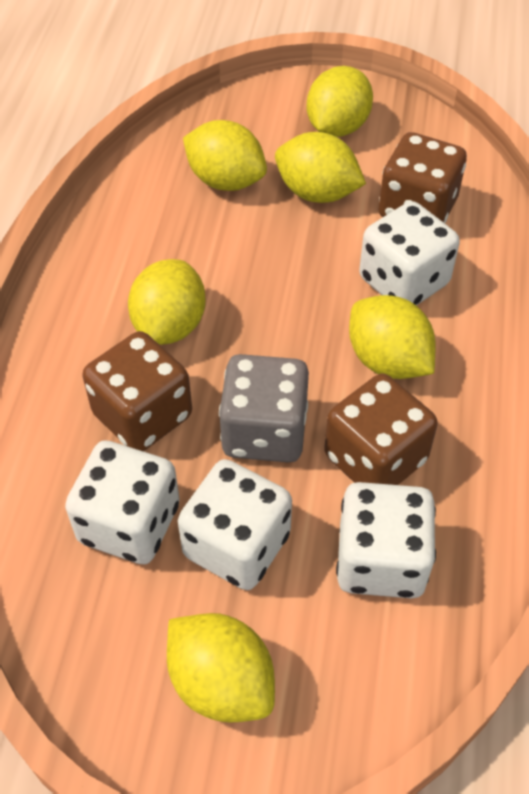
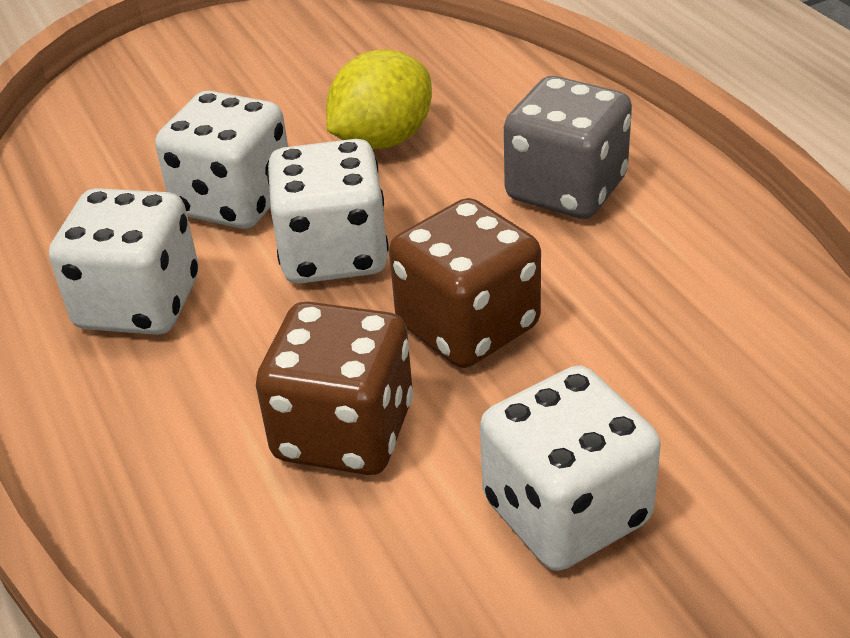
brown dice: 3 -> 2
yellow lemon: 6 -> 1

